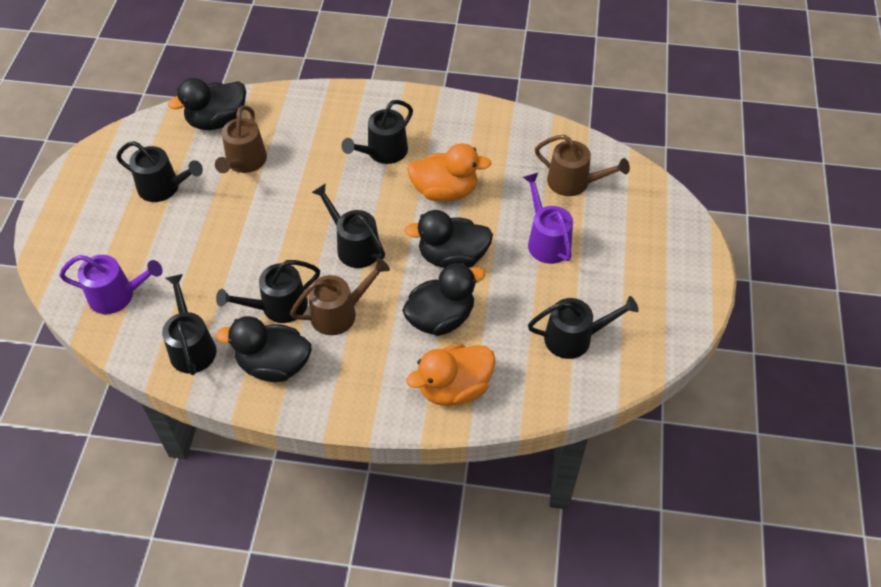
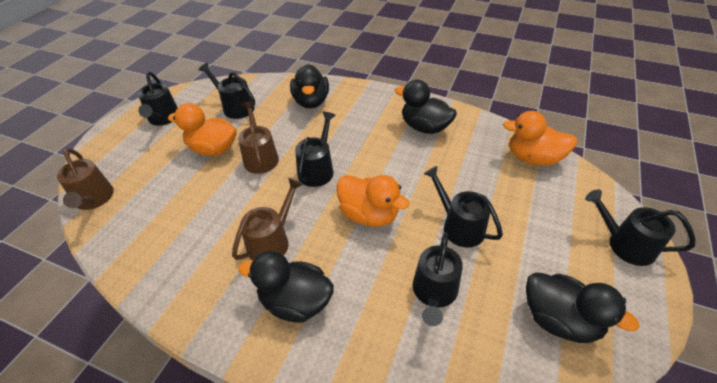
orange duck: 2 -> 3
purple watering can: 2 -> 0

